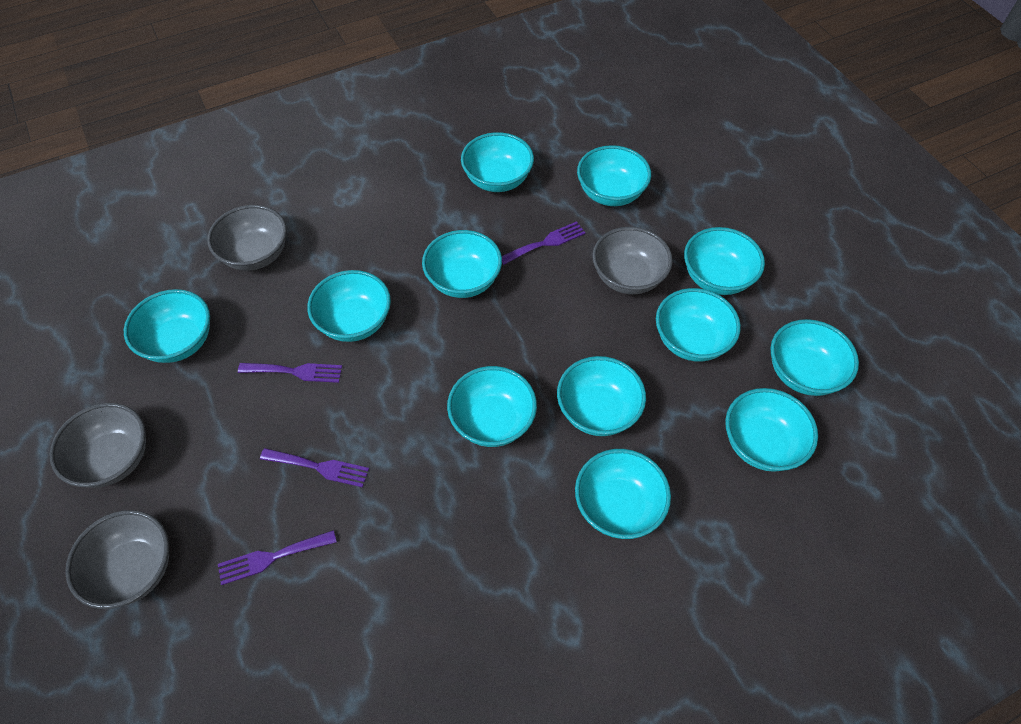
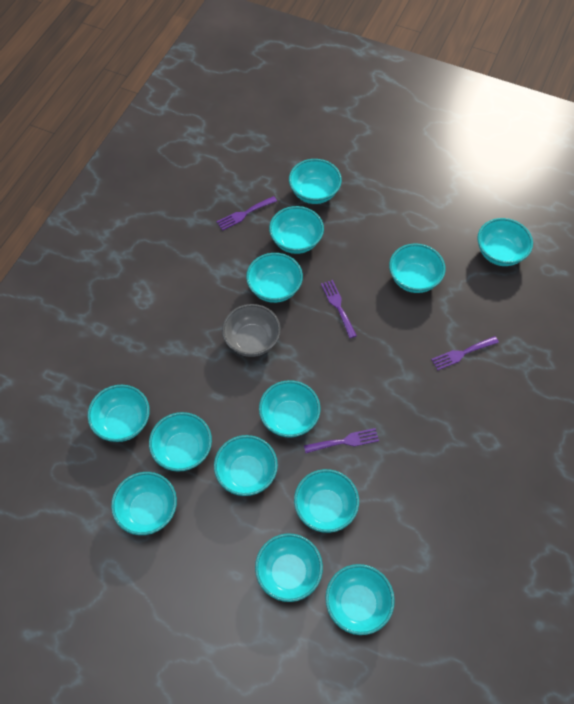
grey bowl: 4 -> 1
turquoise bowl: 12 -> 13

